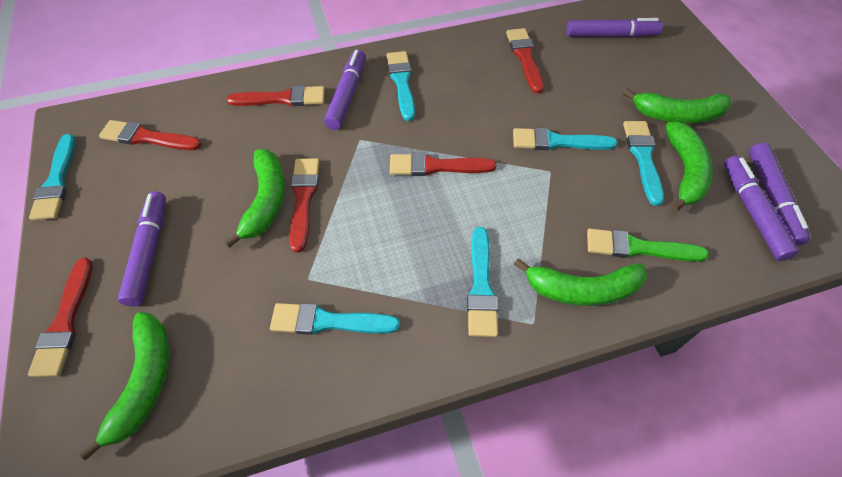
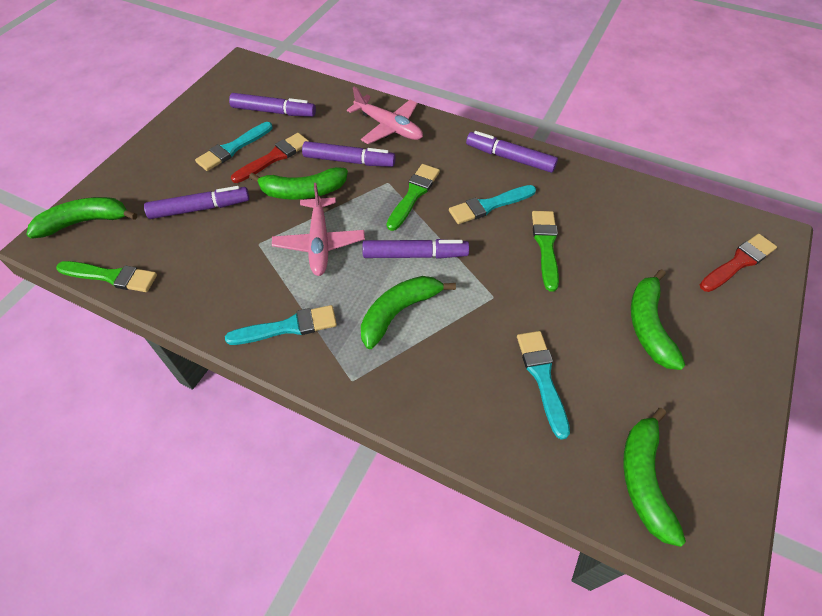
green brush: 1 -> 3
pink plane: 0 -> 2
red brush: 6 -> 2
turquoise brush: 6 -> 4

